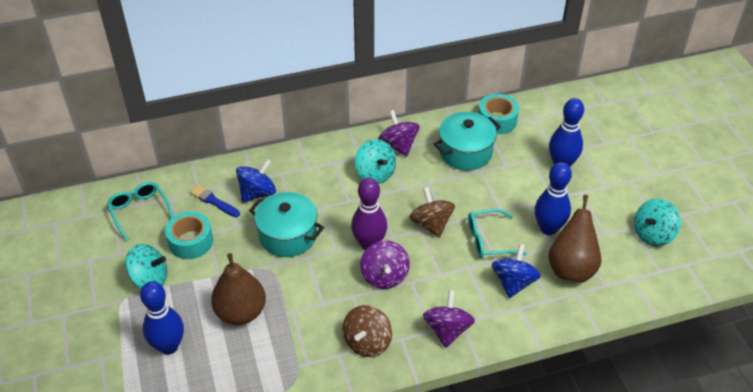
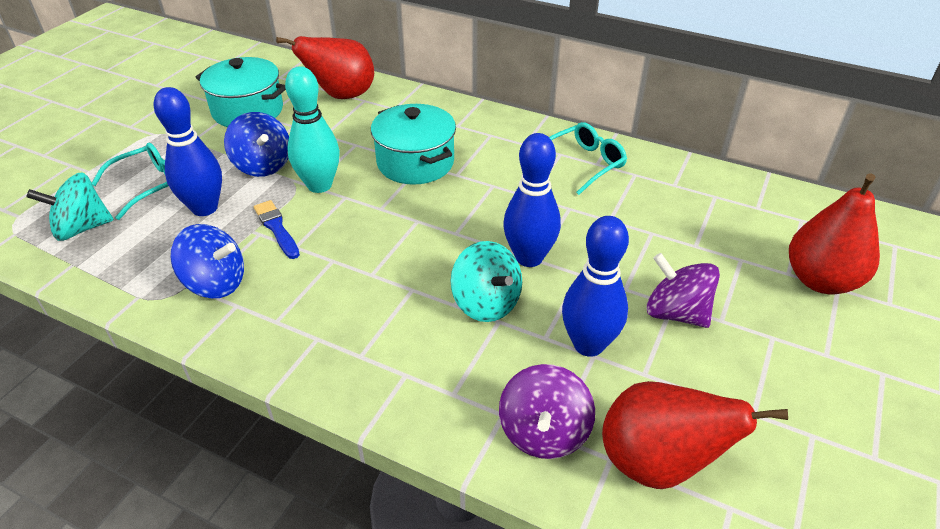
brown pear: 2 -> 0
brown spinning top: 2 -> 0
purple bowling pin: 1 -> 0
purple spinning top: 3 -> 2
red pear: 0 -> 3
turquoise bowling pin: 0 -> 1
turquoise spinning top: 3 -> 2
turquoise tape: 2 -> 0

